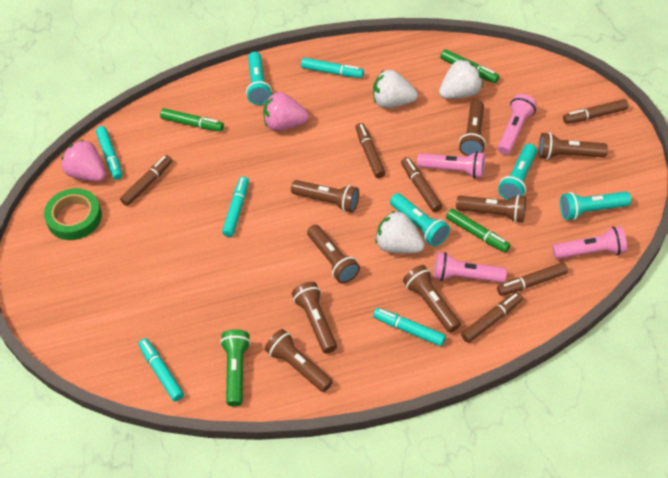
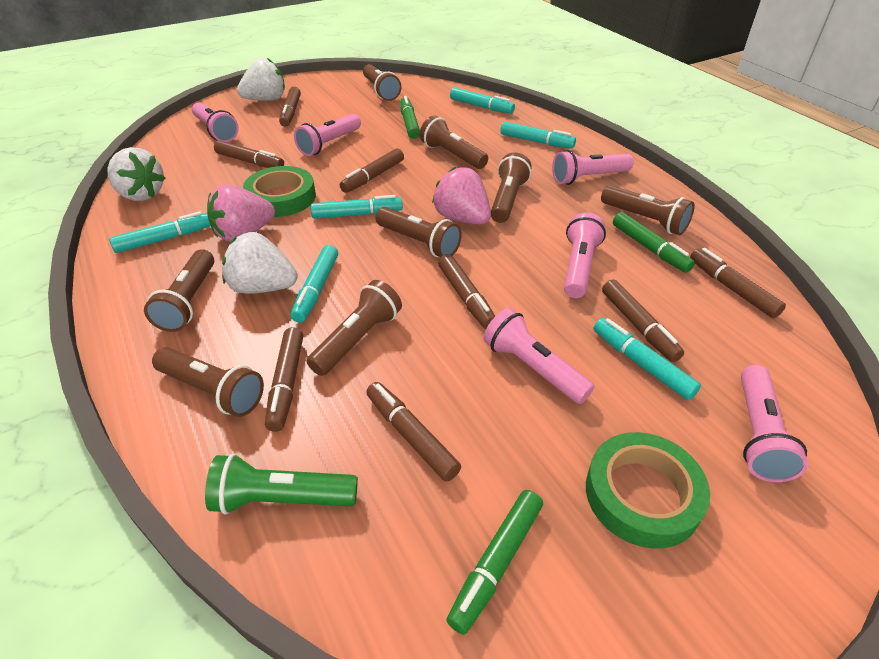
brown marker: 6 -> 8
green tape: 1 -> 2
pink flashlight: 4 -> 6
turquoise flashlight: 4 -> 0
turquoise marker: 5 -> 6

